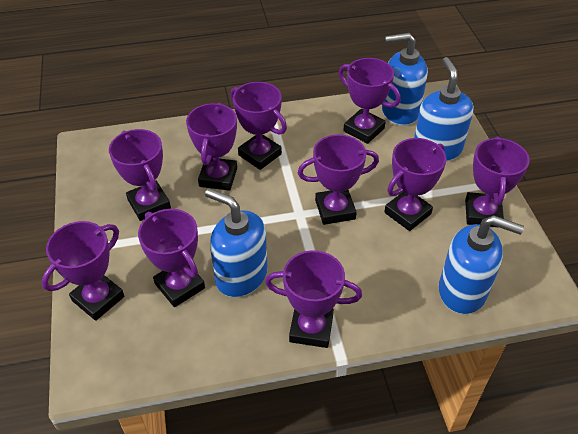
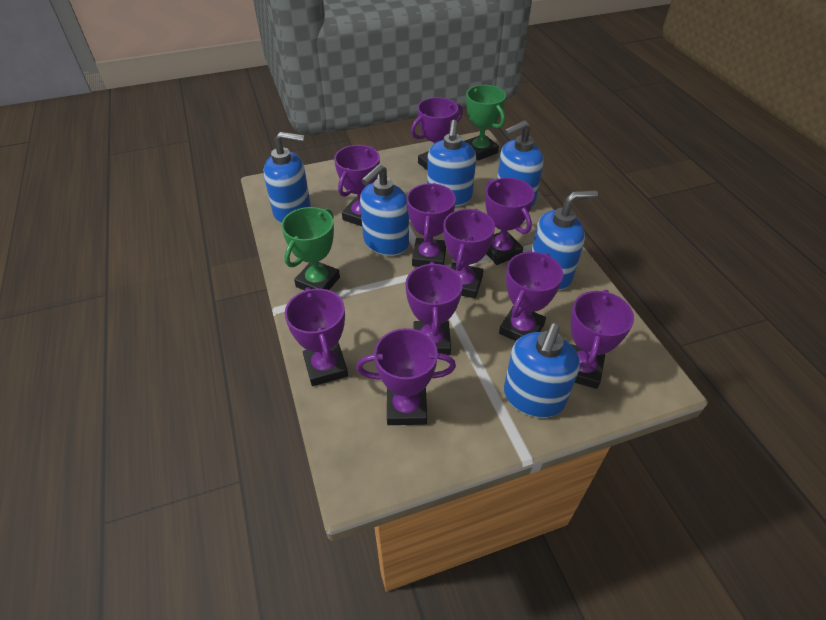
blue soap dispenser: 4 -> 6
green trophy: 0 -> 2

